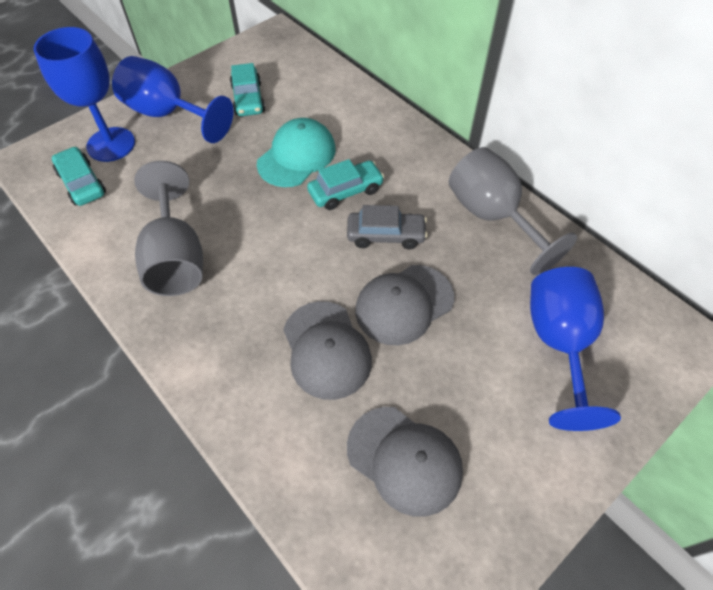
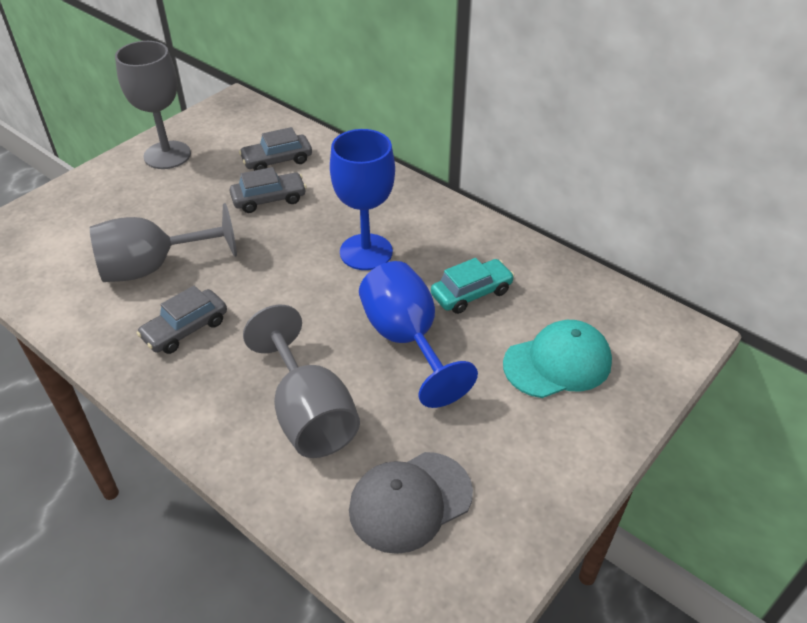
blue goblet: 3 -> 2
grey cap: 3 -> 1
grey car: 1 -> 3
grey goblet: 2 -> 3
turquoise car: 3 -> 1

